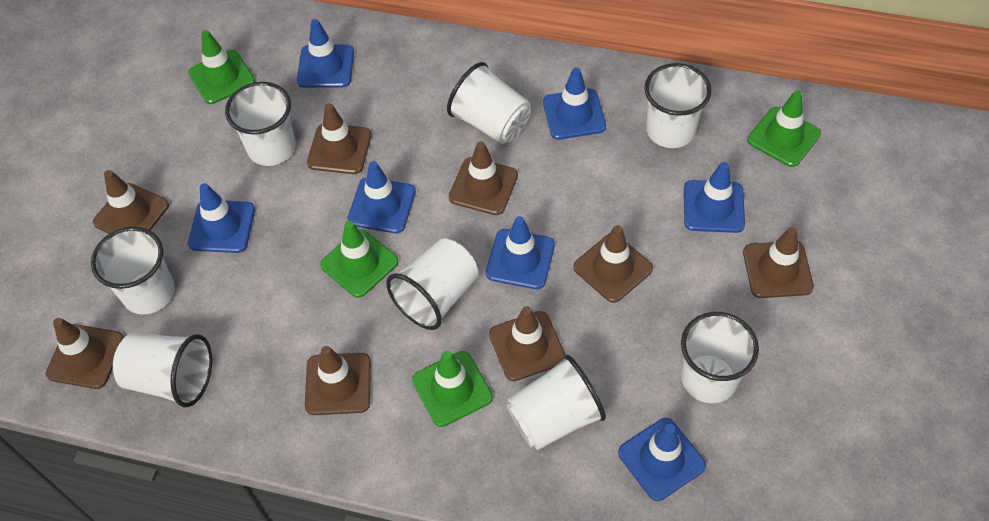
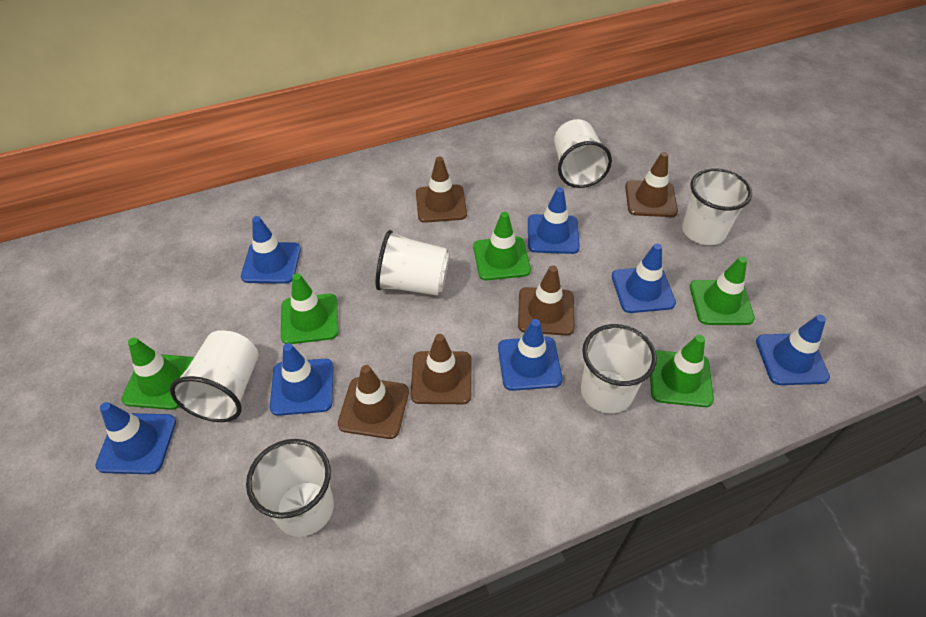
brown traffic cone: 8 -> 5
green traffic cone: 4 -> 5
white cup: 8 -> 6

